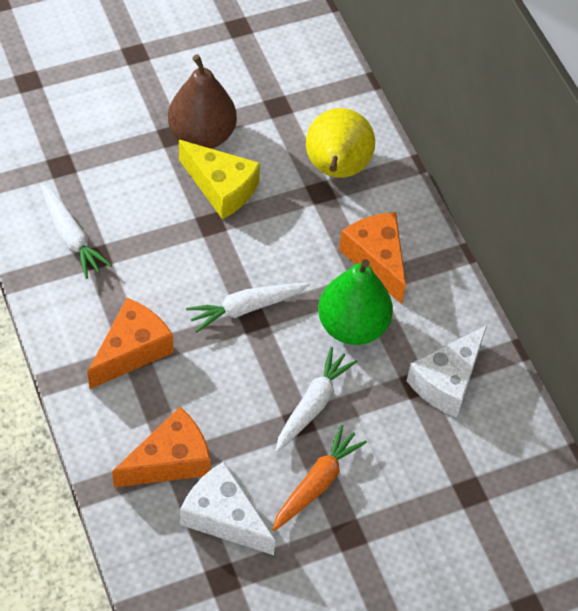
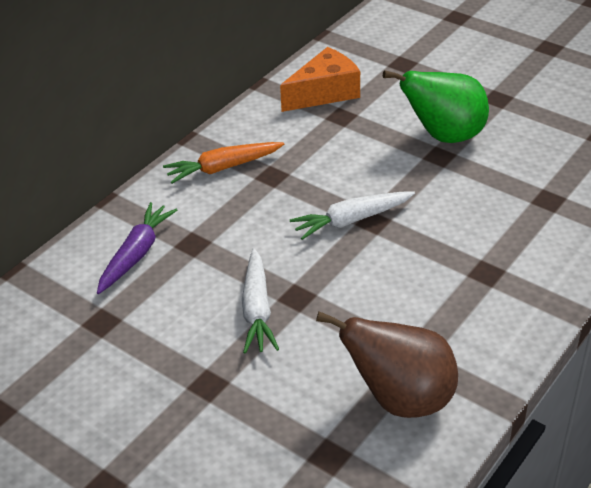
orange cheese: 3 -> 1
purple carrot: 0 -> 1
white carrot: 3 -> 2
white cheese: 2 -> 0
yellow cheese: 1 -> 0
yellow pear: 1 -> 0

